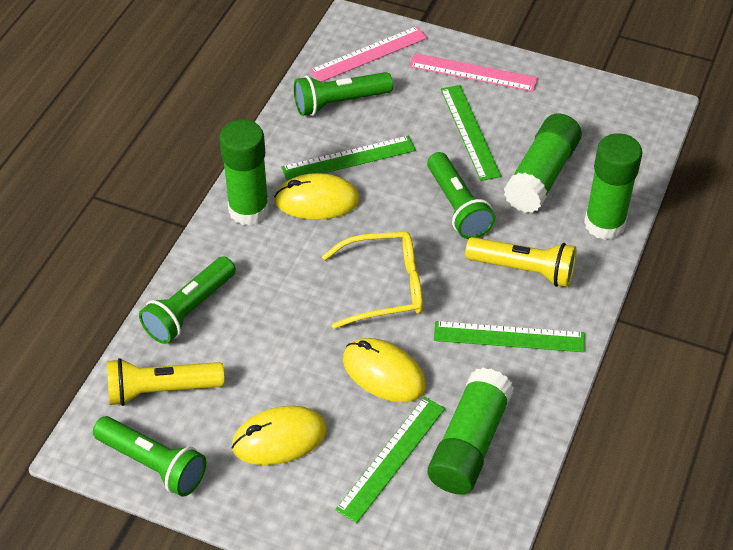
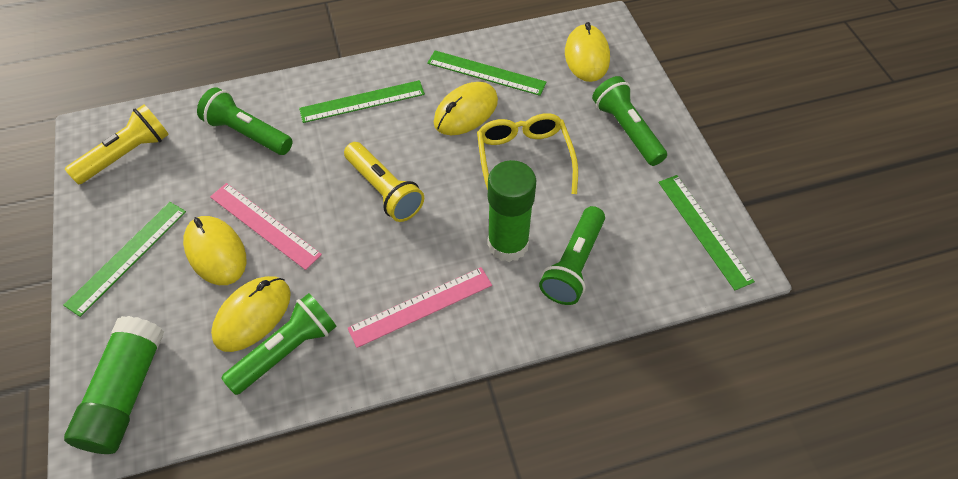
green glue stick: 4 -> 2
yellow mouse: 3 -> 4

